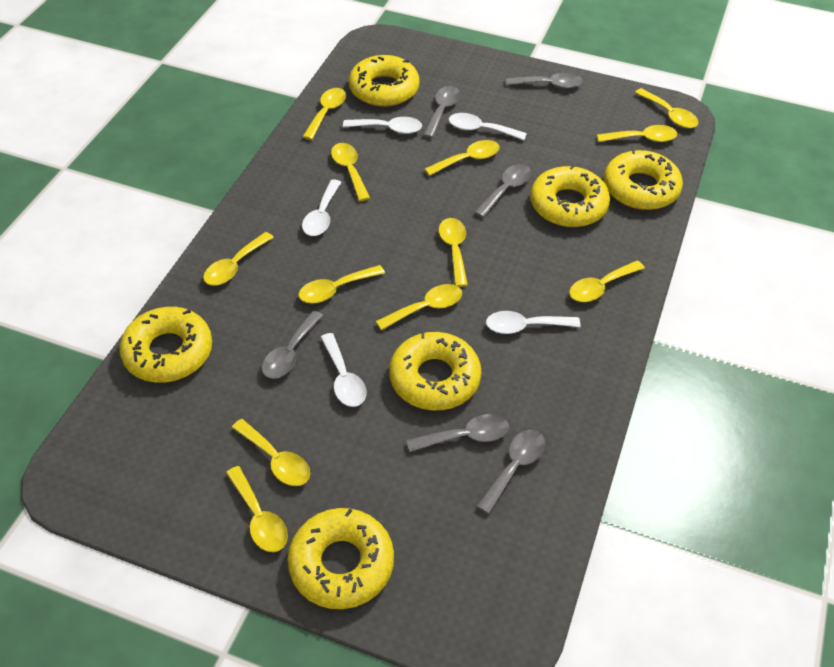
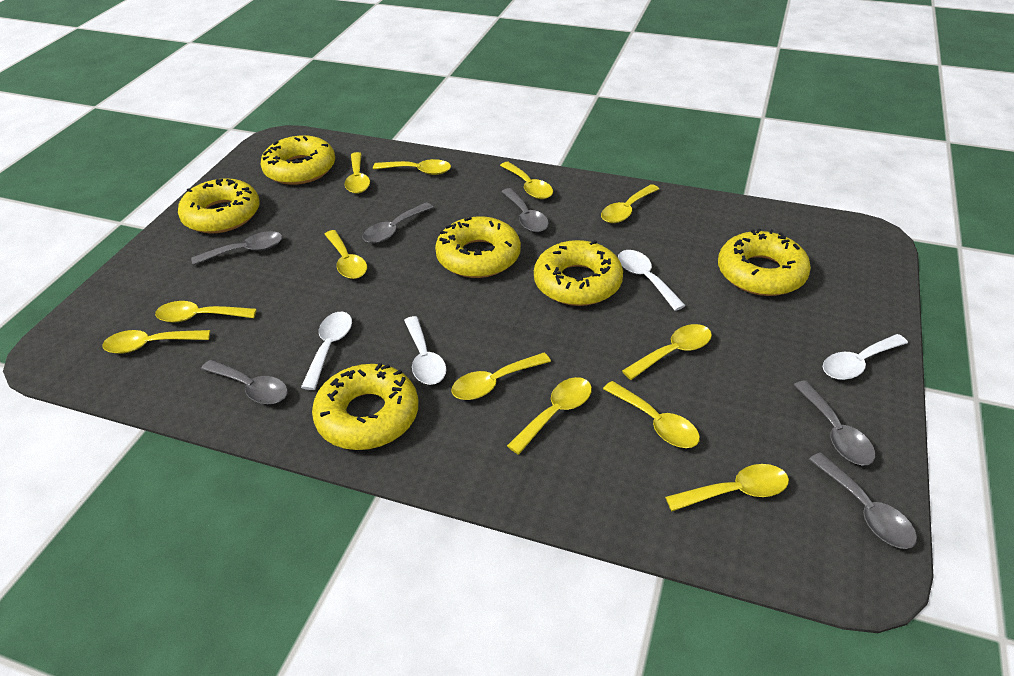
white spoon: 5 -> 4

